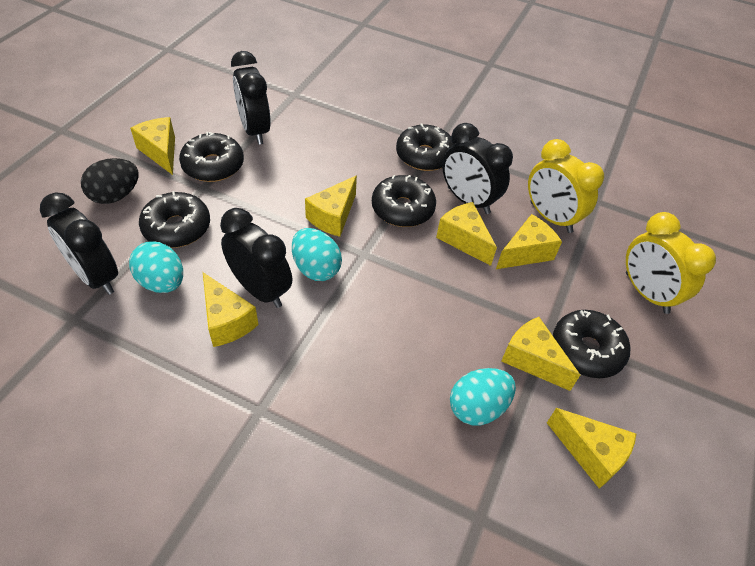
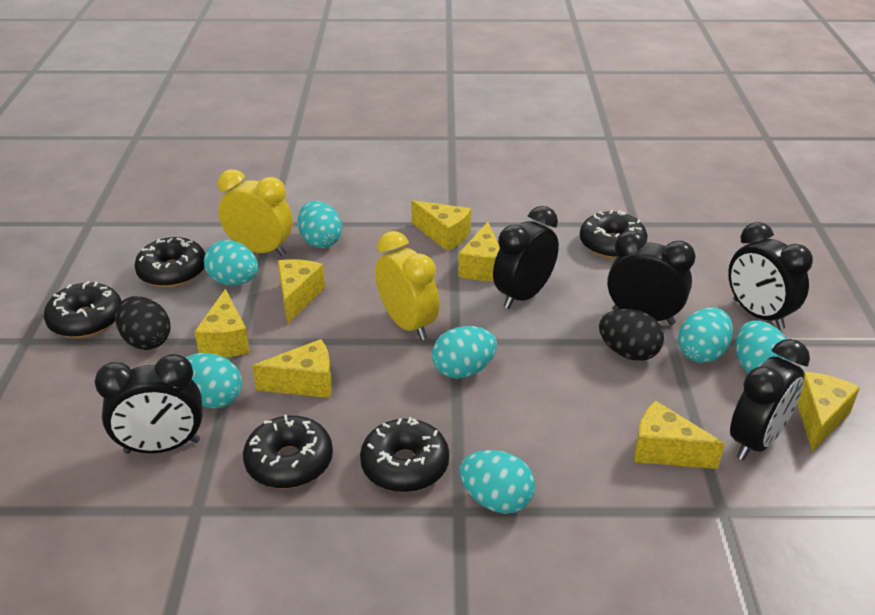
black clock: 4 -> 5
black egg: 1 -> 2
turquoise egg: 3 -> 7

